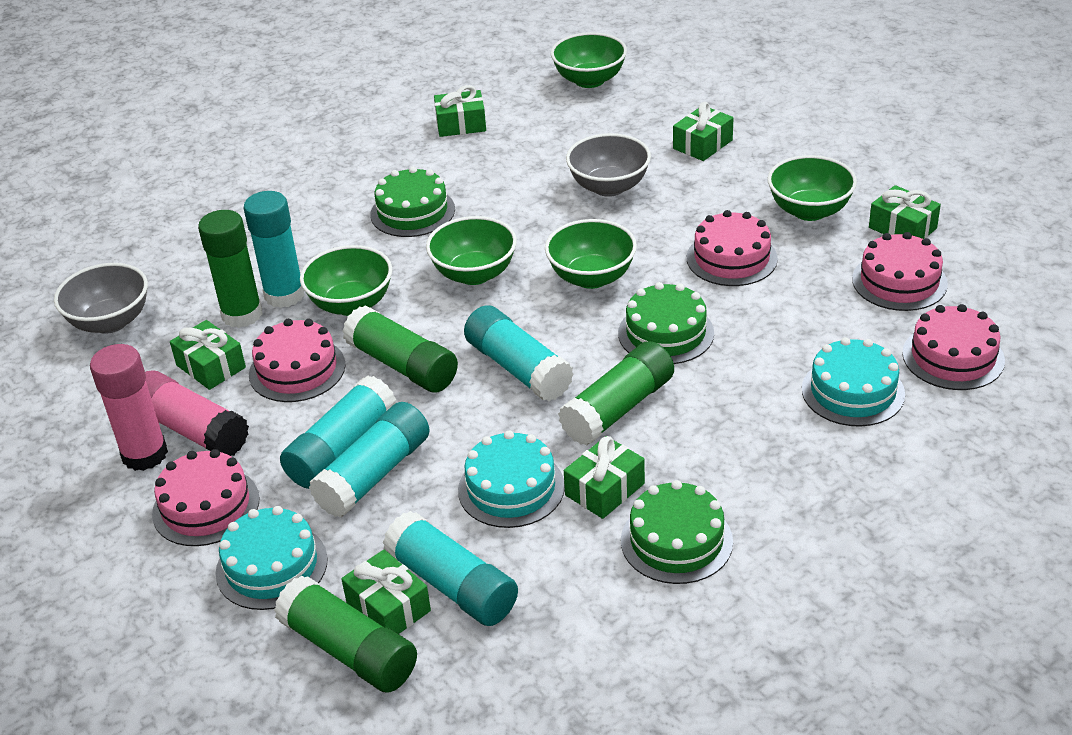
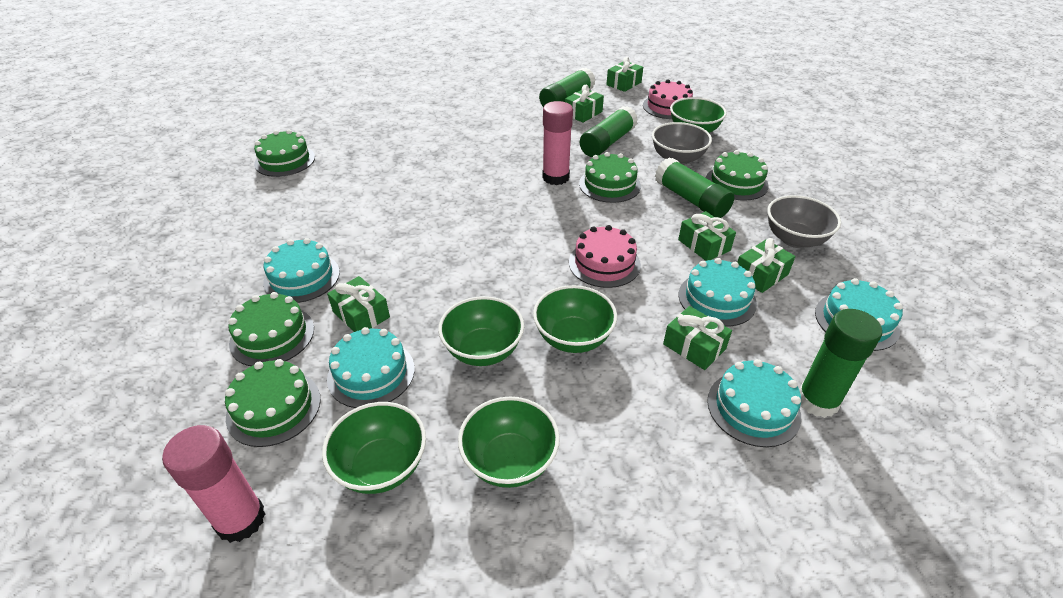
green cake: 3 -> 5
pink cake: 5 -> 2
turquoise cake: 3 -> 5
turquoise glue stick: 5 -> 0

